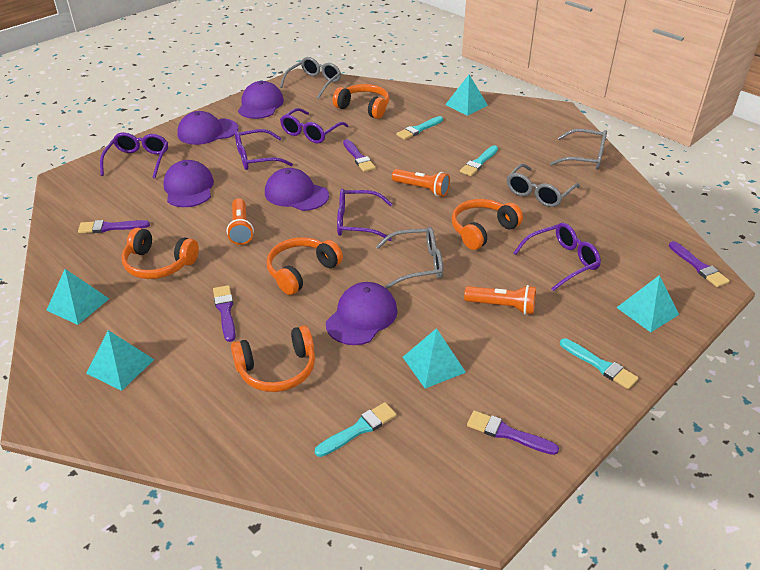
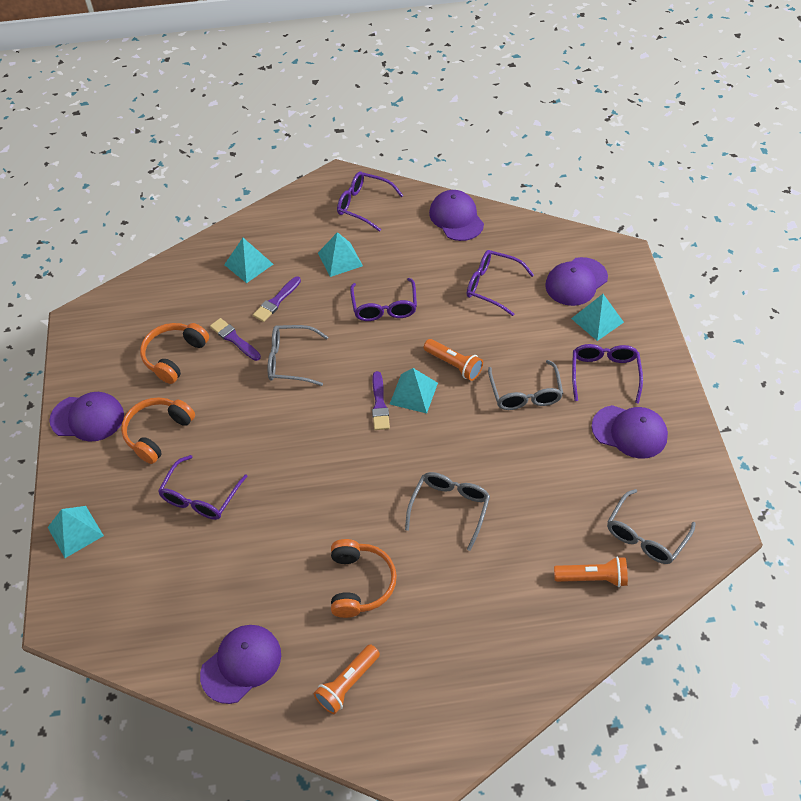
orange headphones: 5 -> 3
purple brush: 5 -> 3
turquoise brush: 4 -> 0

